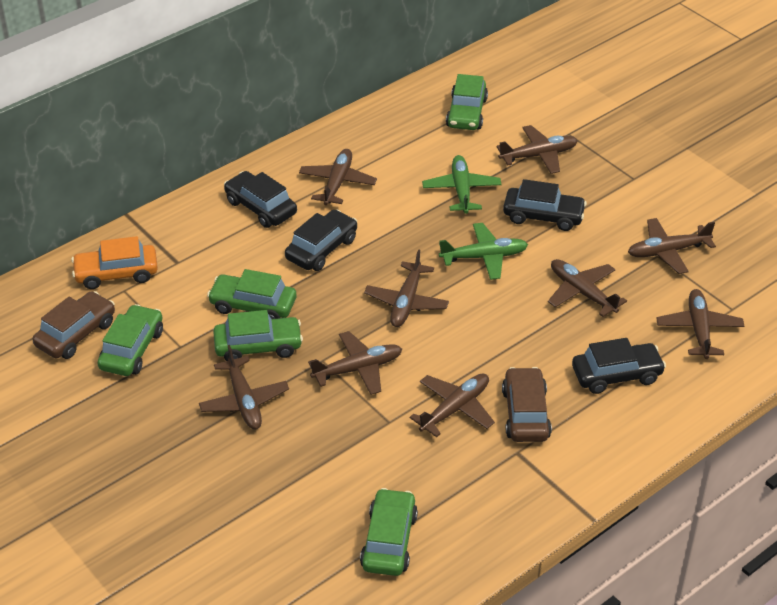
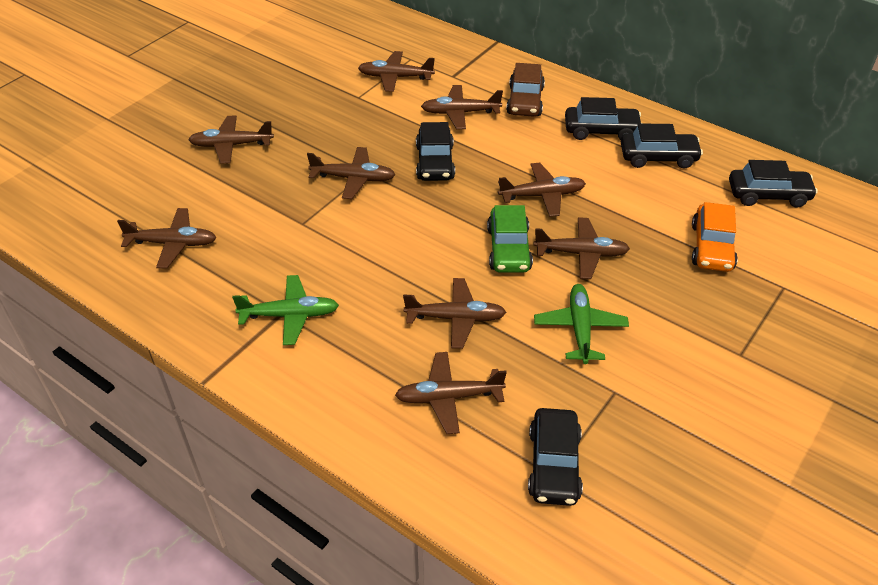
black car: 4 -> 5
brown car: 2 -> 1
green car: 5 -> 1

